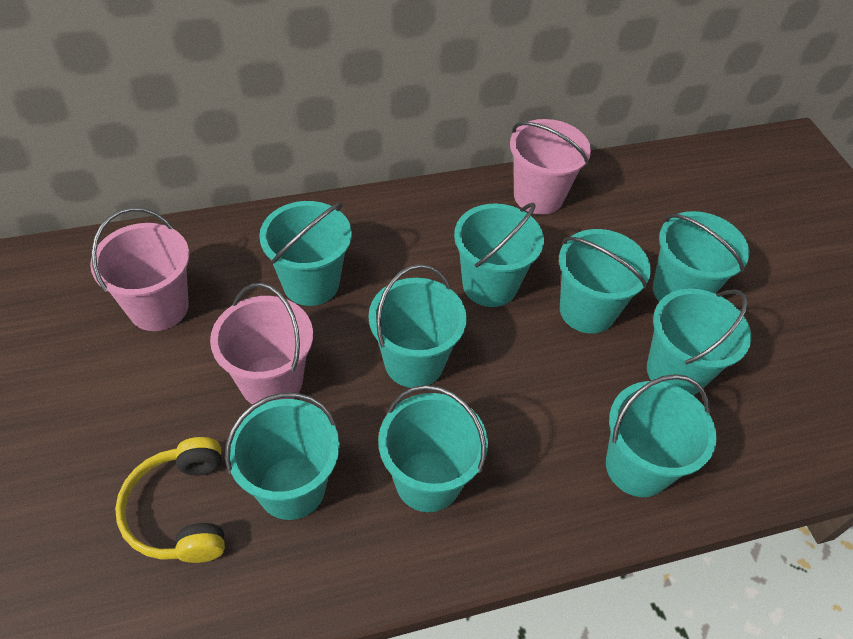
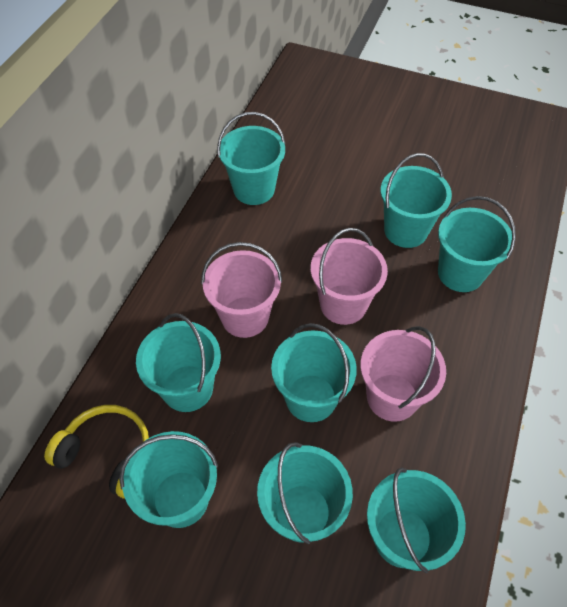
turquoise bucket: 9 -> 8

